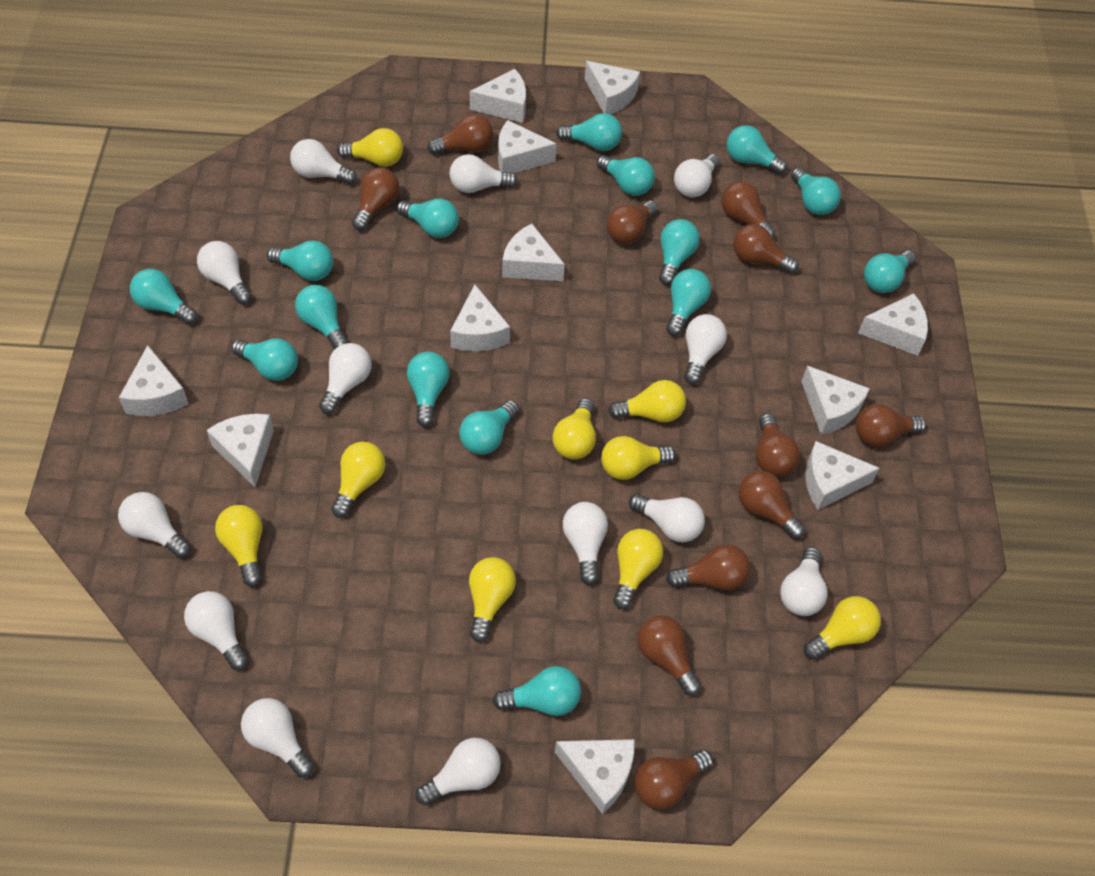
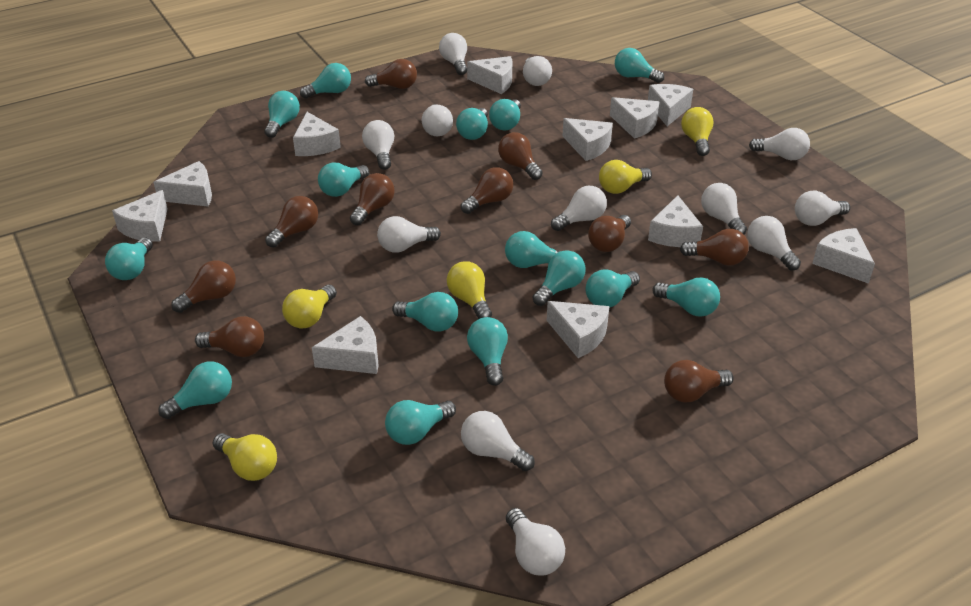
brown light bulb: 11 -> 10
white light bulb: 13 -> 12
yellow light bulb: 9 -> 5

